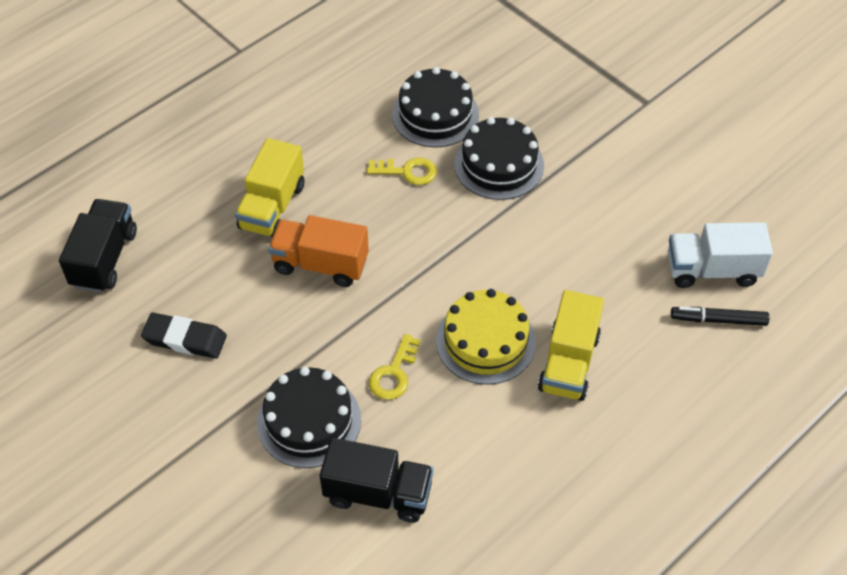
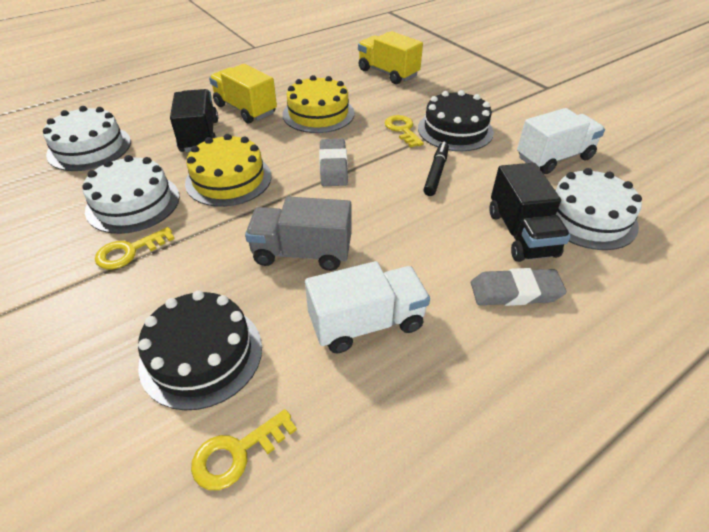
black cake: 3 -> 2
black eraser: 1 -> 0
grey eraser: 0 -> 2
grey truck: 0 -> 1
orange truck: 1 -> 0
white cake: 0 -> 3
white truck: 1 -> 2
yellow cake: 1 -> 2
yellow key: 2 -> 3

